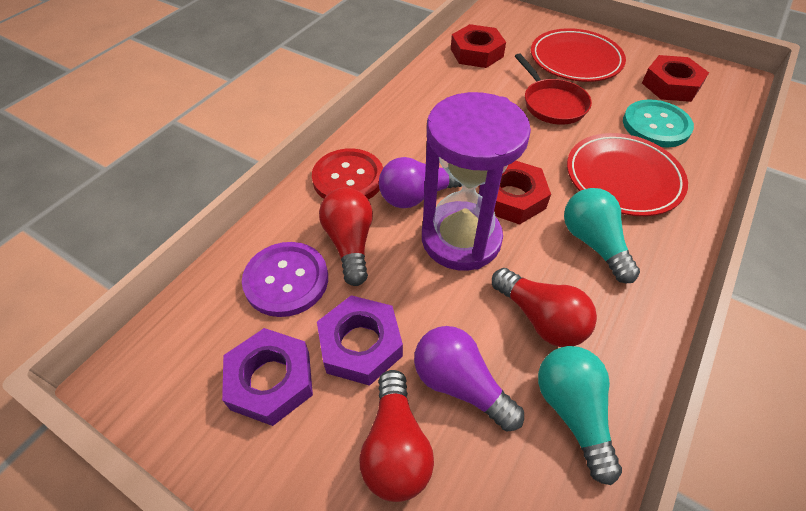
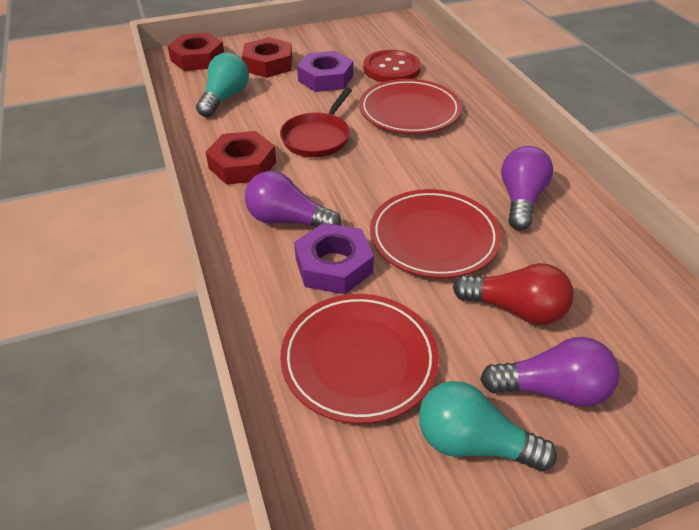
purple button: 1 -> 0
purple hourglass: 1 -> 0
purple light bulb: 2 -> 3
red light bulb: 3 -> 1
red plate: 2 -> 3
turquoise button: 1 -> 0

